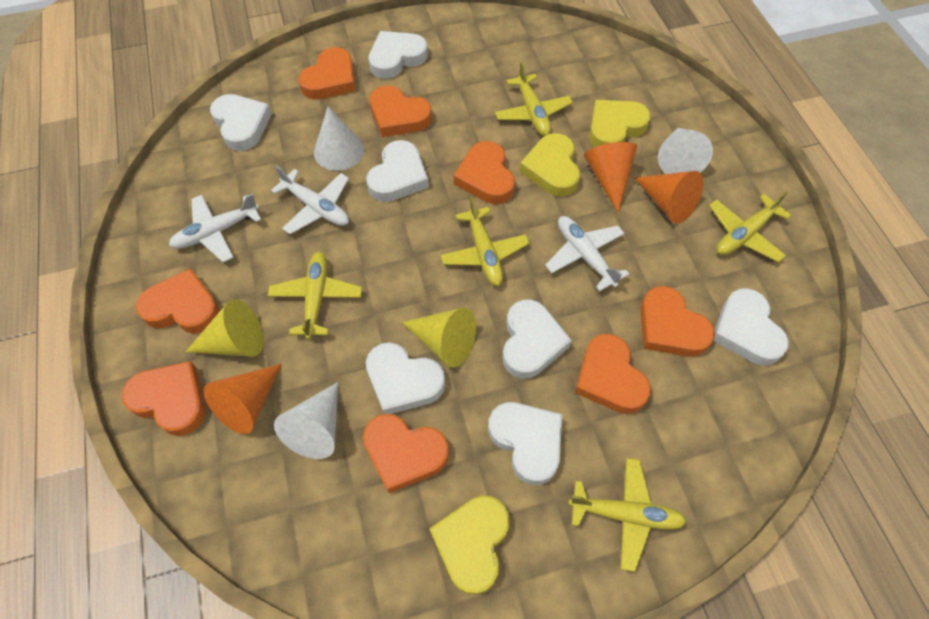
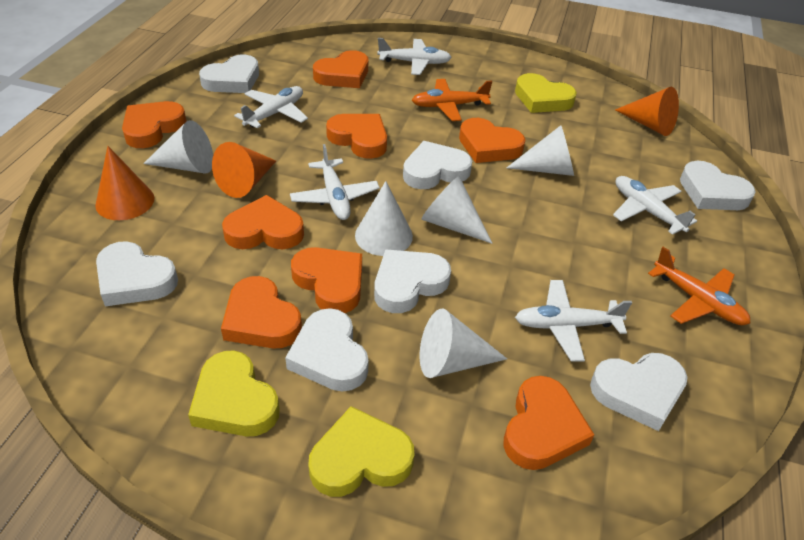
orange plane: 0 -> 2
white cone: 3 -> 5
white plane: 3 -> 5
yellow cone: 2 -> 0
yellow plane: 5 -> 0

